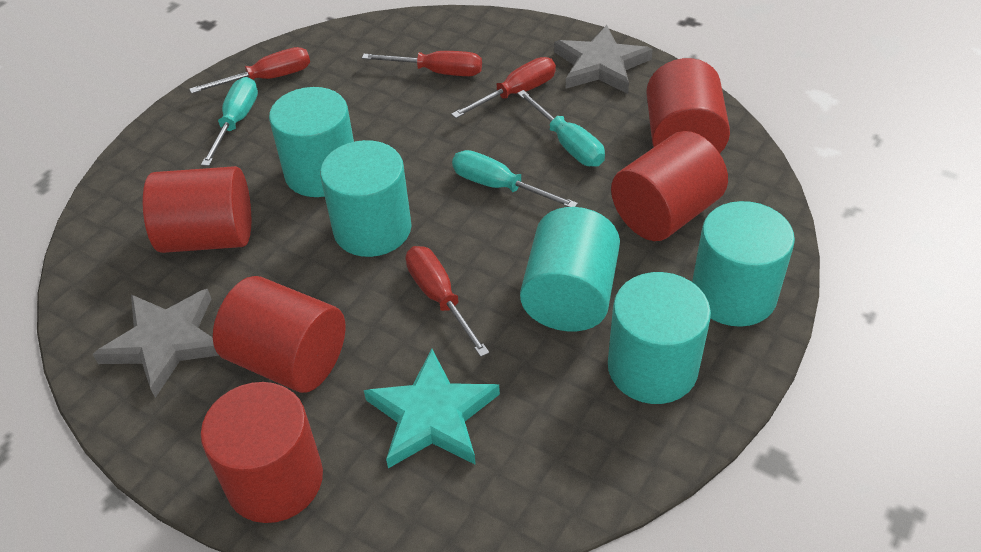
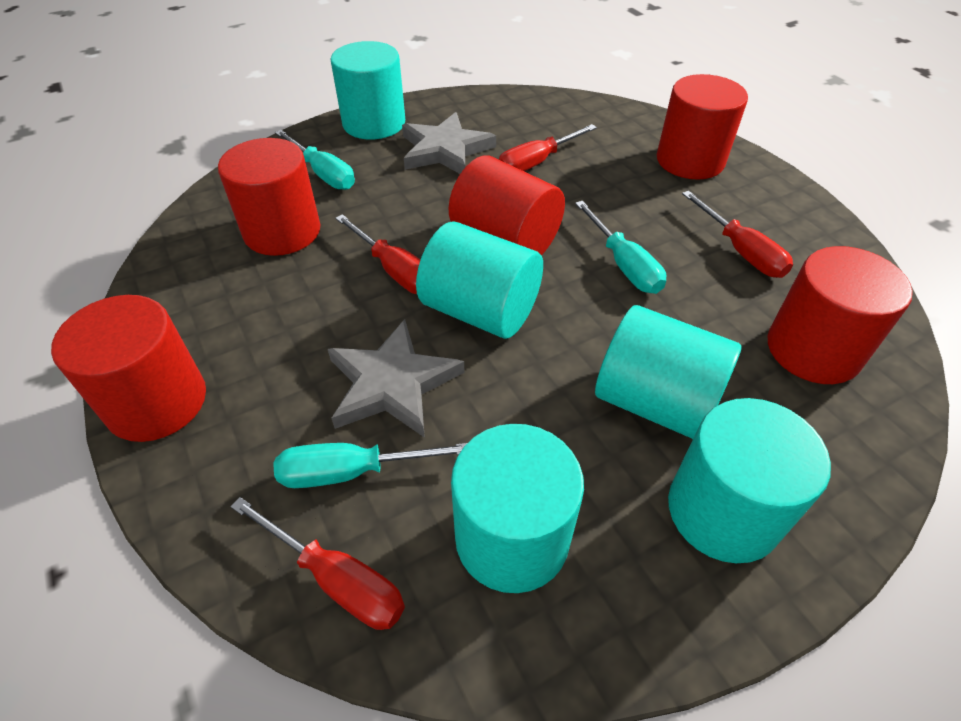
turquoise star: 1 -> 0

